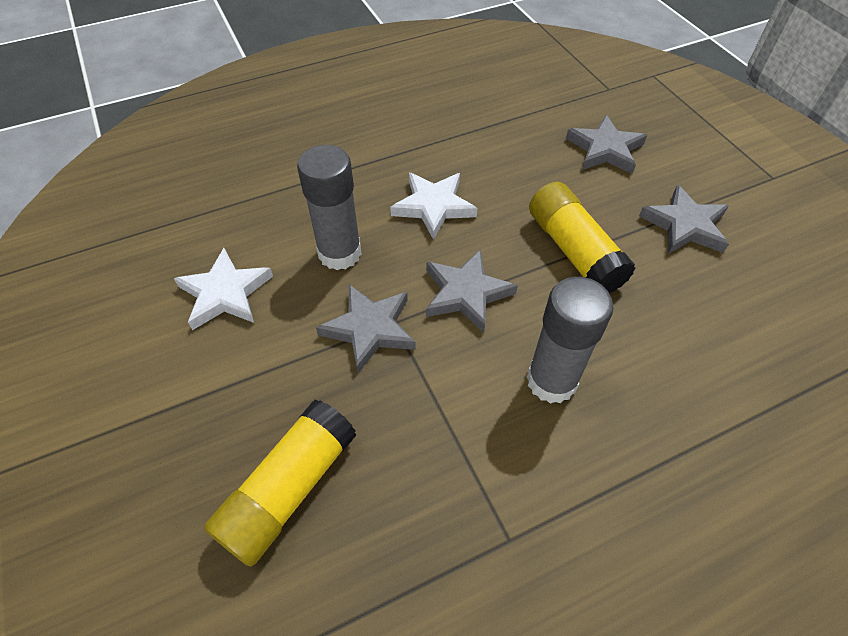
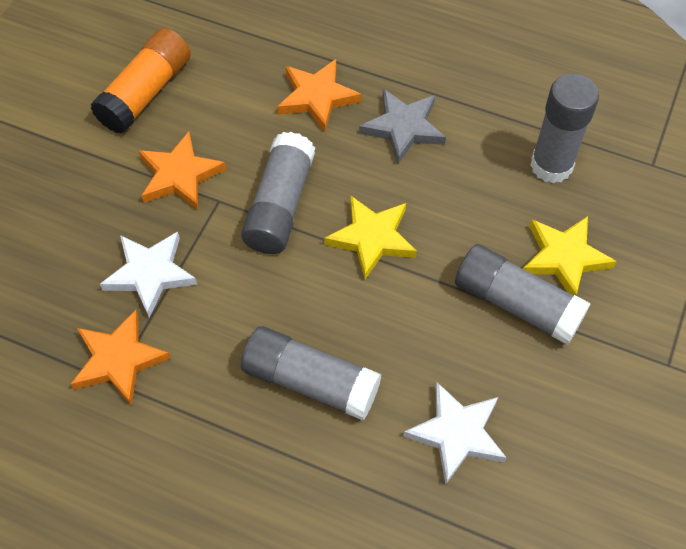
grey glue stick: 2 -> 4
grey star: 4 -> 1
orange glue stick: 0 -> 1
orange star: 0 -> 3
yellow glue stick: 2 -> 0
yellow star: 0 -> 2

